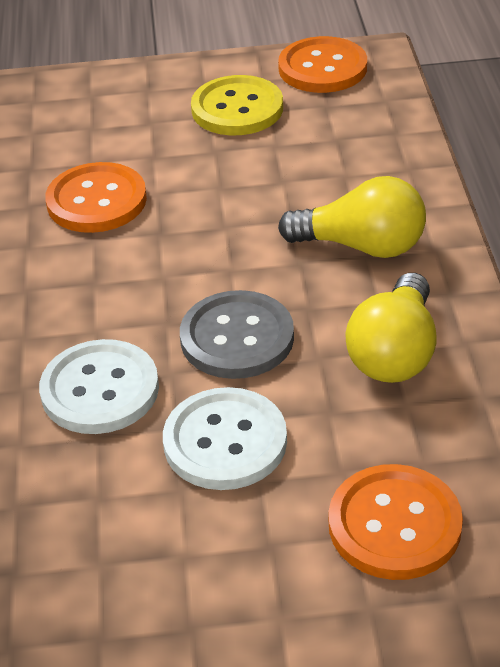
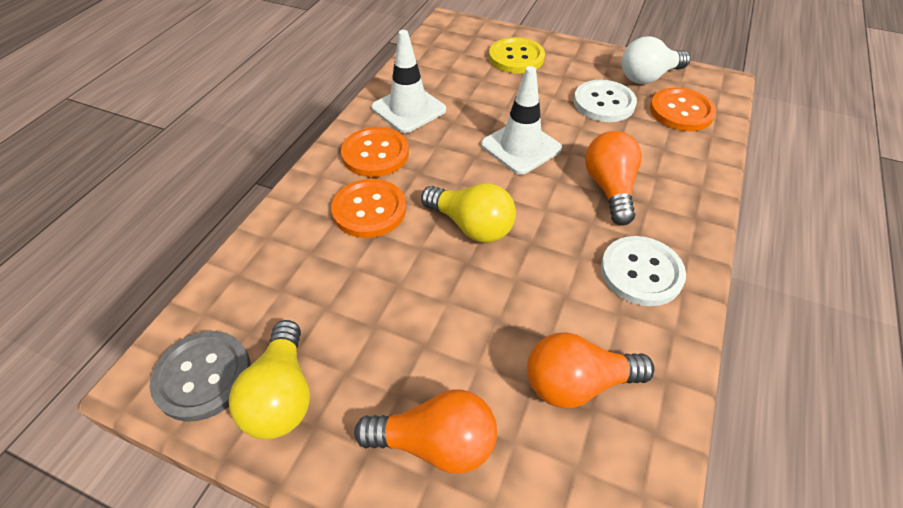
orange light bulb: 0 -> 3
white light bulb: 0 -> 1
white traffic cone: 0 -> 2

